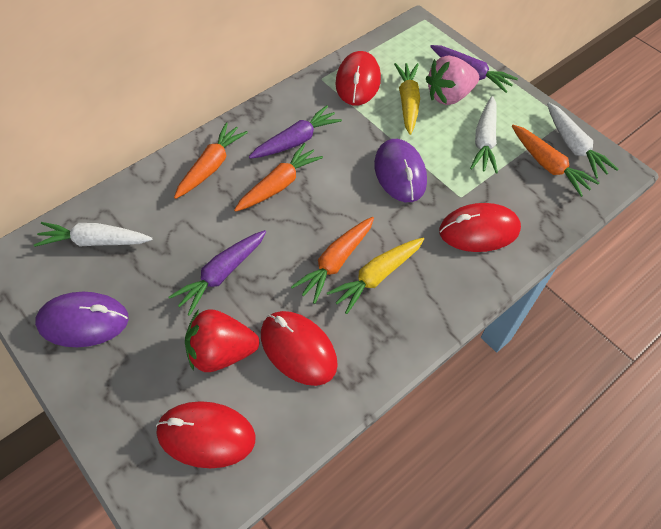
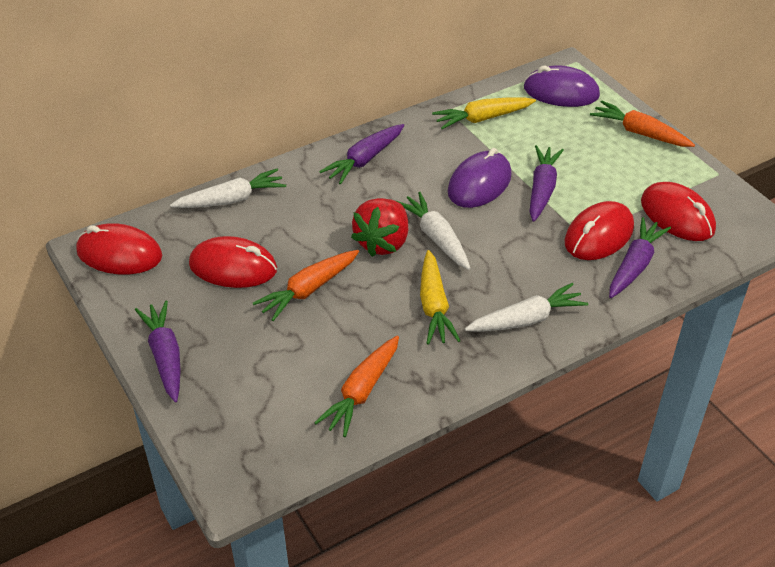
orange carrot: 4 -> 3
pink strawberry: 1 -> 0
purple carrot: 3 -> 4

